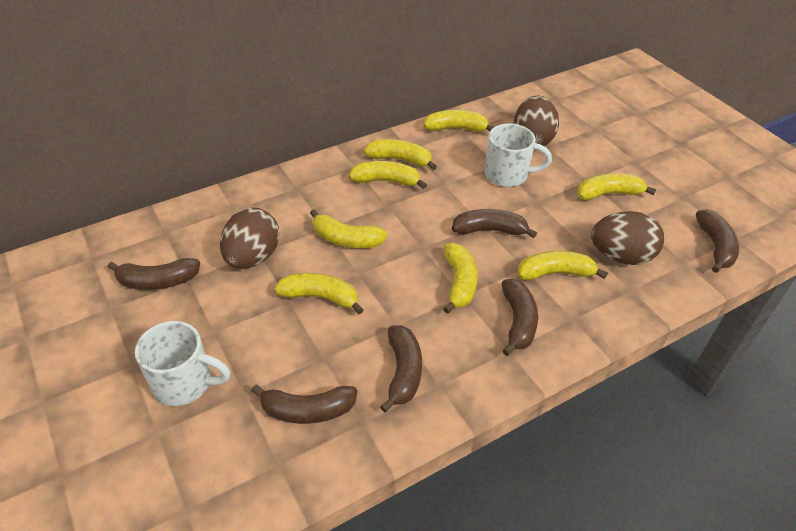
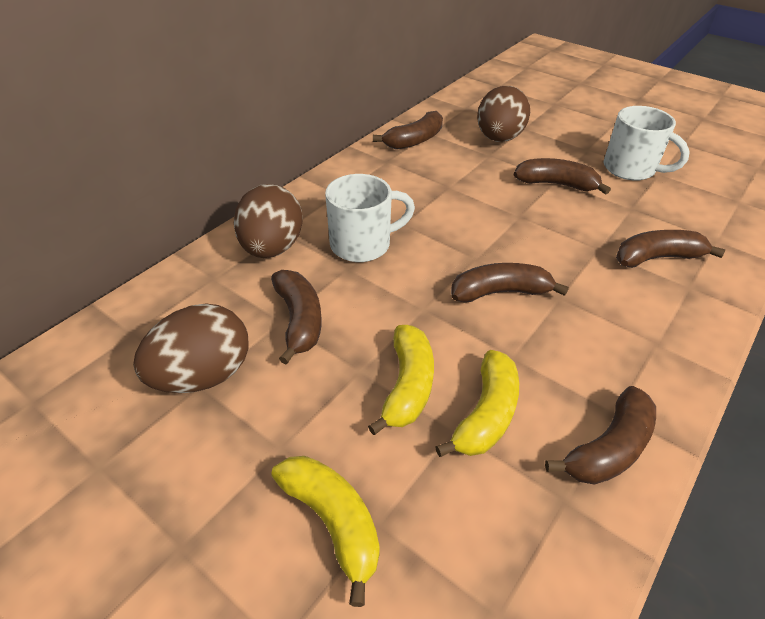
yellow banana: 8 -> 3

